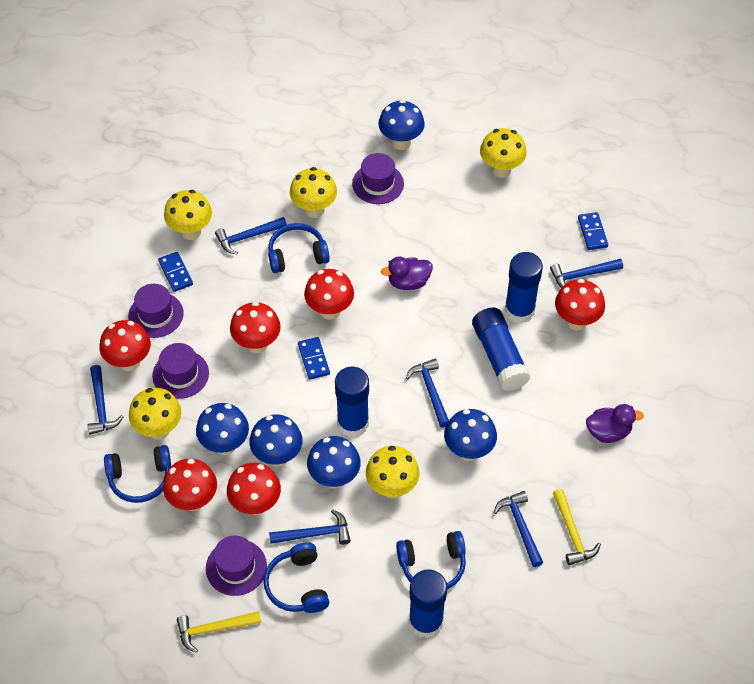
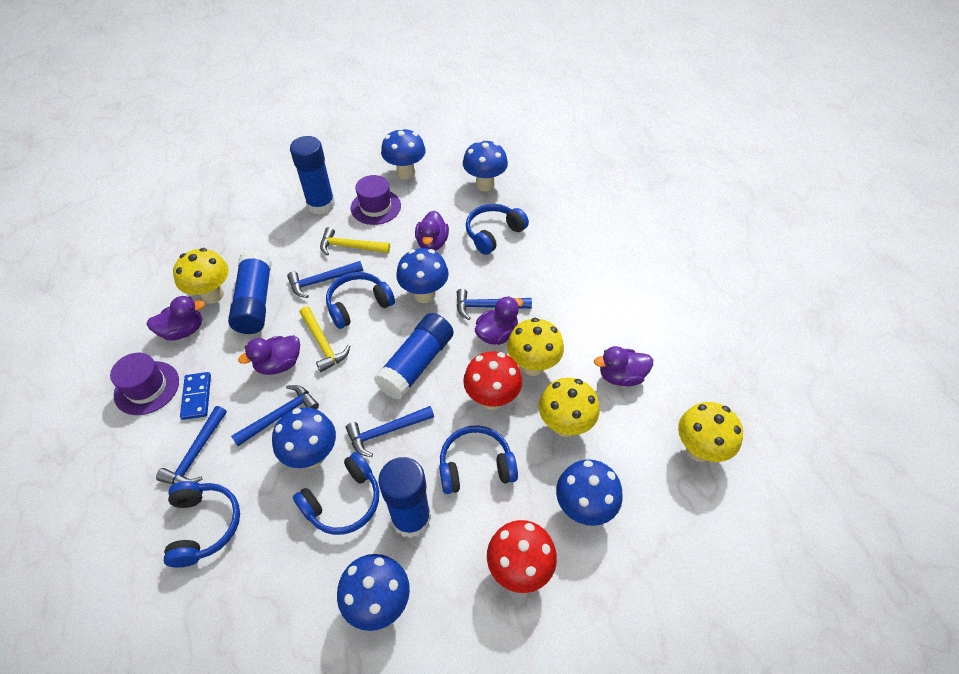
blue domino: 3 -> 1
blue hammer: 6 -> 5
blue headphones: 4 -> 5
blue mushroom: 5 -> 6
purple duck: 2 -> 5
purple hat: 4 -> 2
red mushroom: 6 -> 2
yellow mushroom: 5 -> 4

